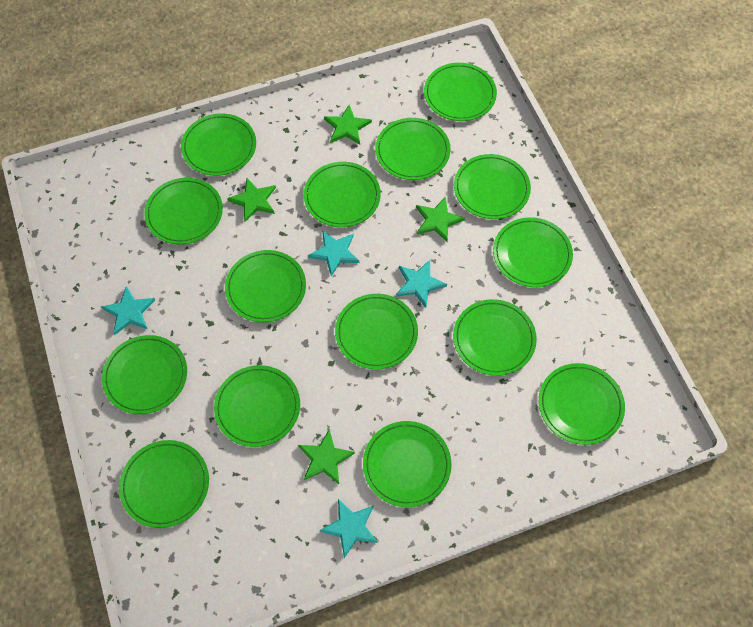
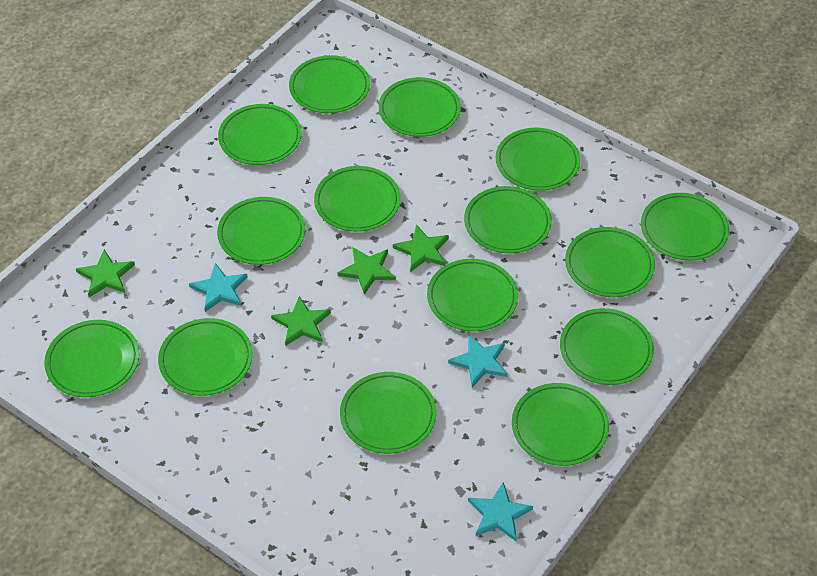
turquoise star: 4 -> 3

